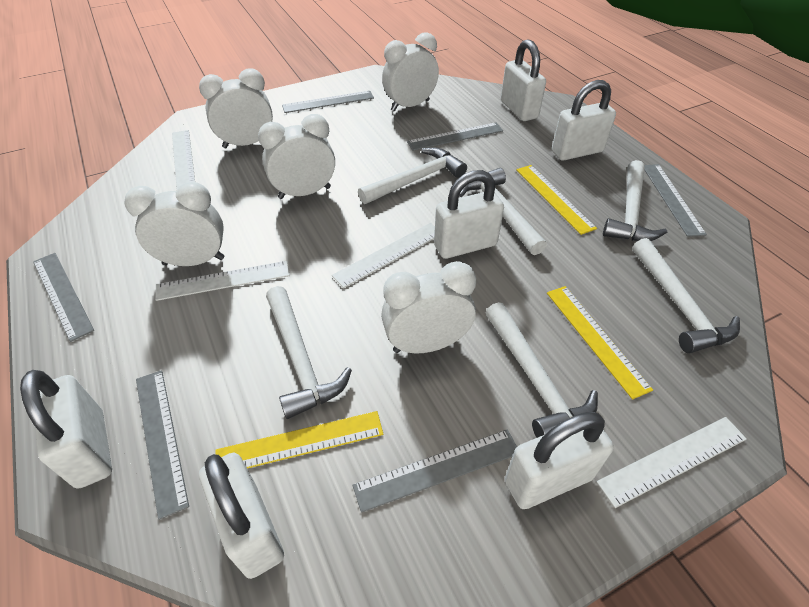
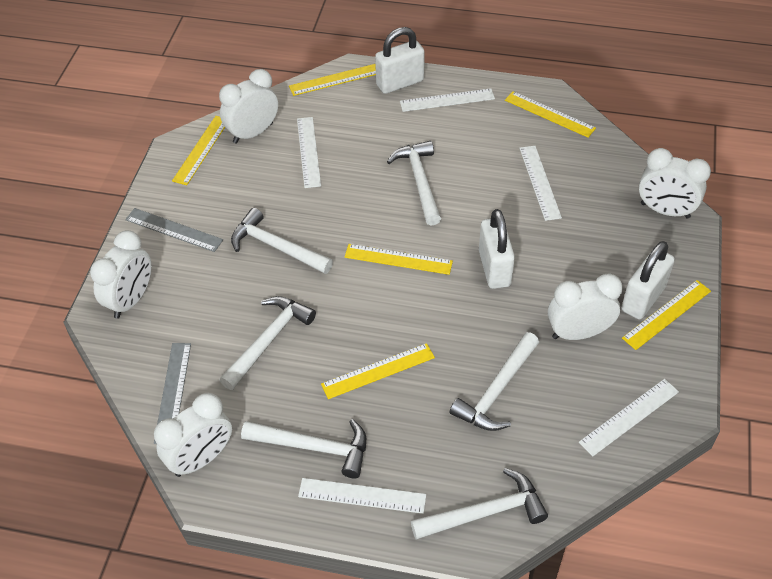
grey ruler: 6 -> 2
white padlock: 6 -> 3
white ruler: 4 -> 5
yellow ruler: 3 -> 6

